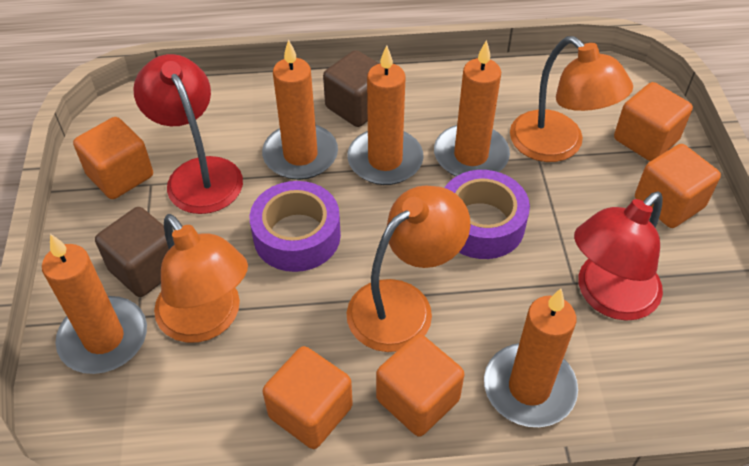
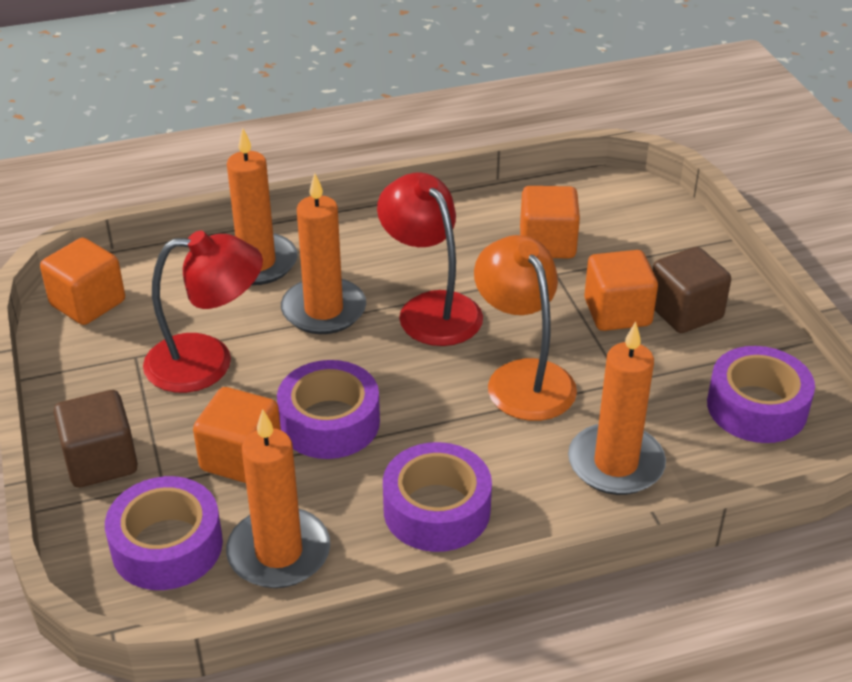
orange candle: 5 -> 4
orange cube: 5 -> 4
orange lamp: 3 -> 1
purple tape: 2 -> 4

